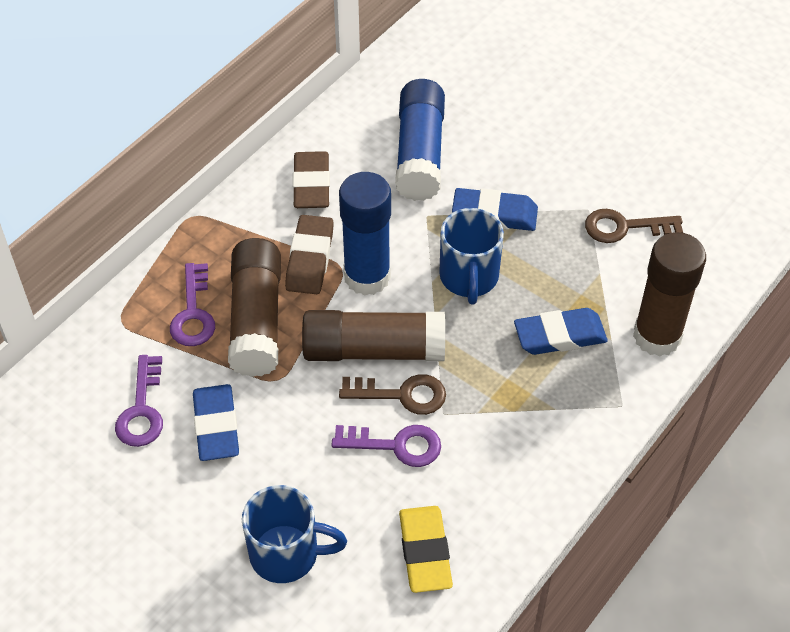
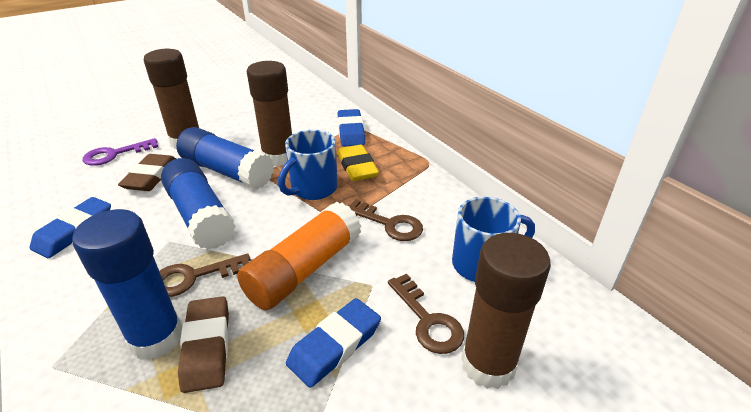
blue glue stick: 2 -> 3
brown key: 2 -> 3
orange glue stick: 0 -> 1
purple key: 3 -> 1

